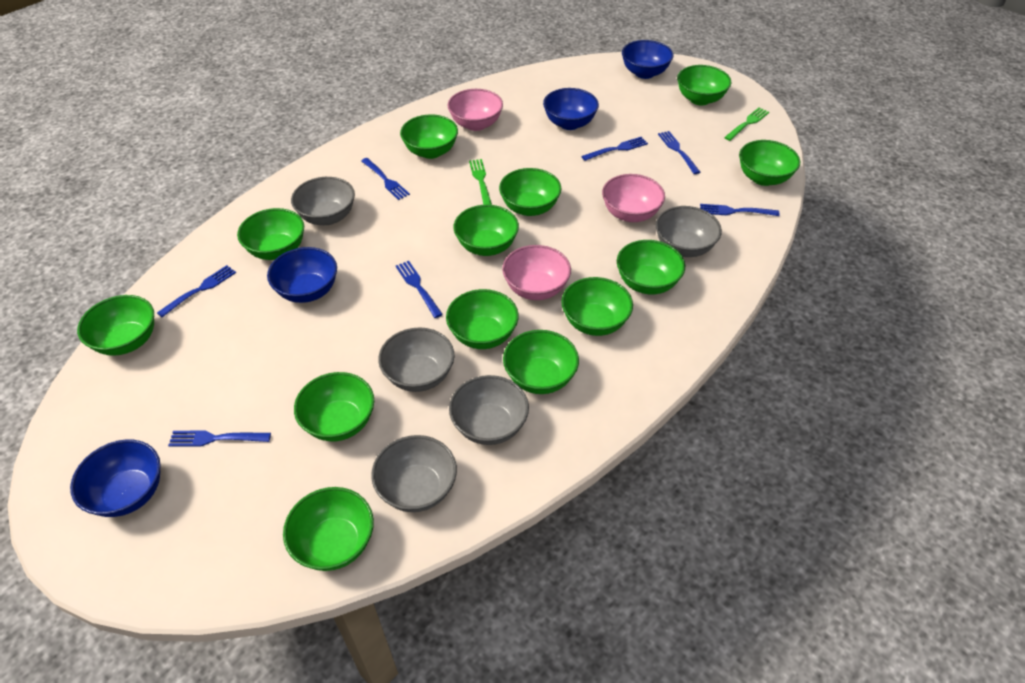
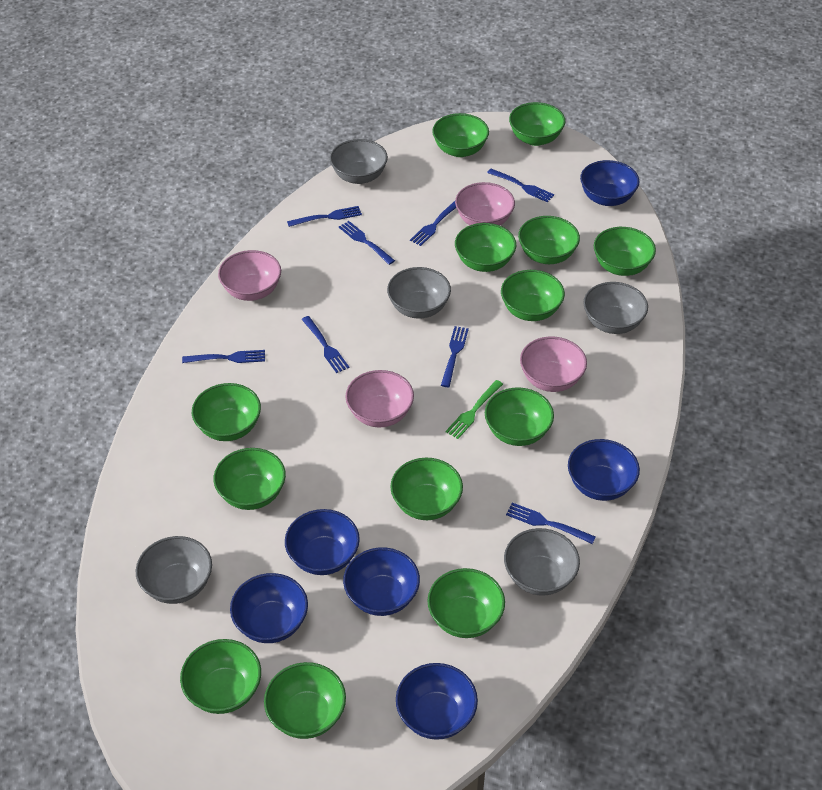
blue bowl: 4 -> 6
blue fork: 7 -> 8
green fork: 2 -> 1
pink bowl: 3 -> 4

